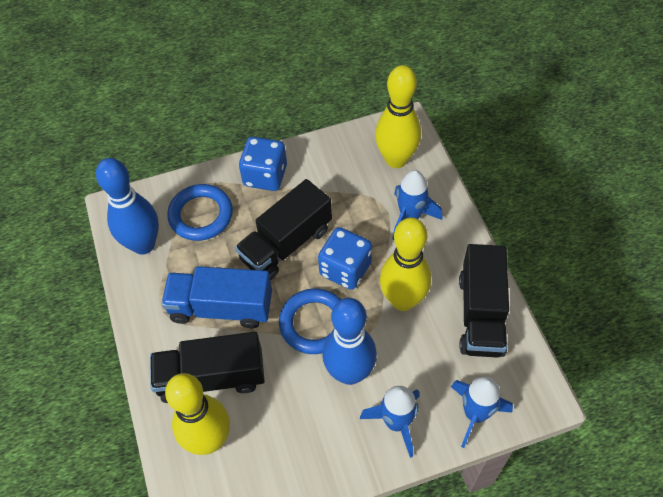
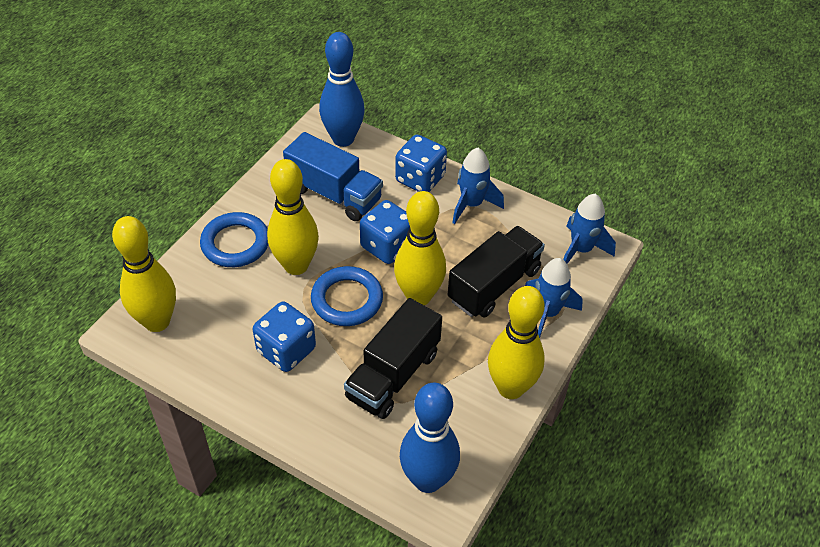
black truck: 3 -> 2
blue dice: 2 -> 3
yellow bowling pin: 3 -> 4

